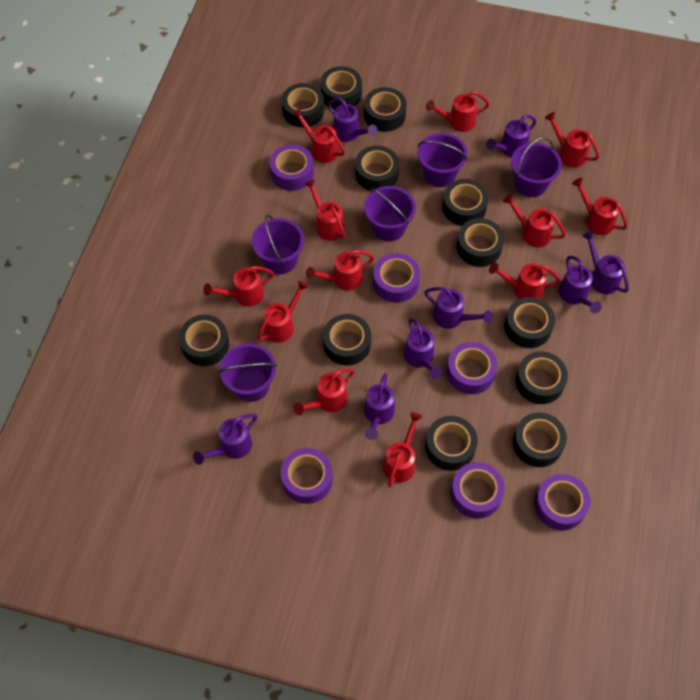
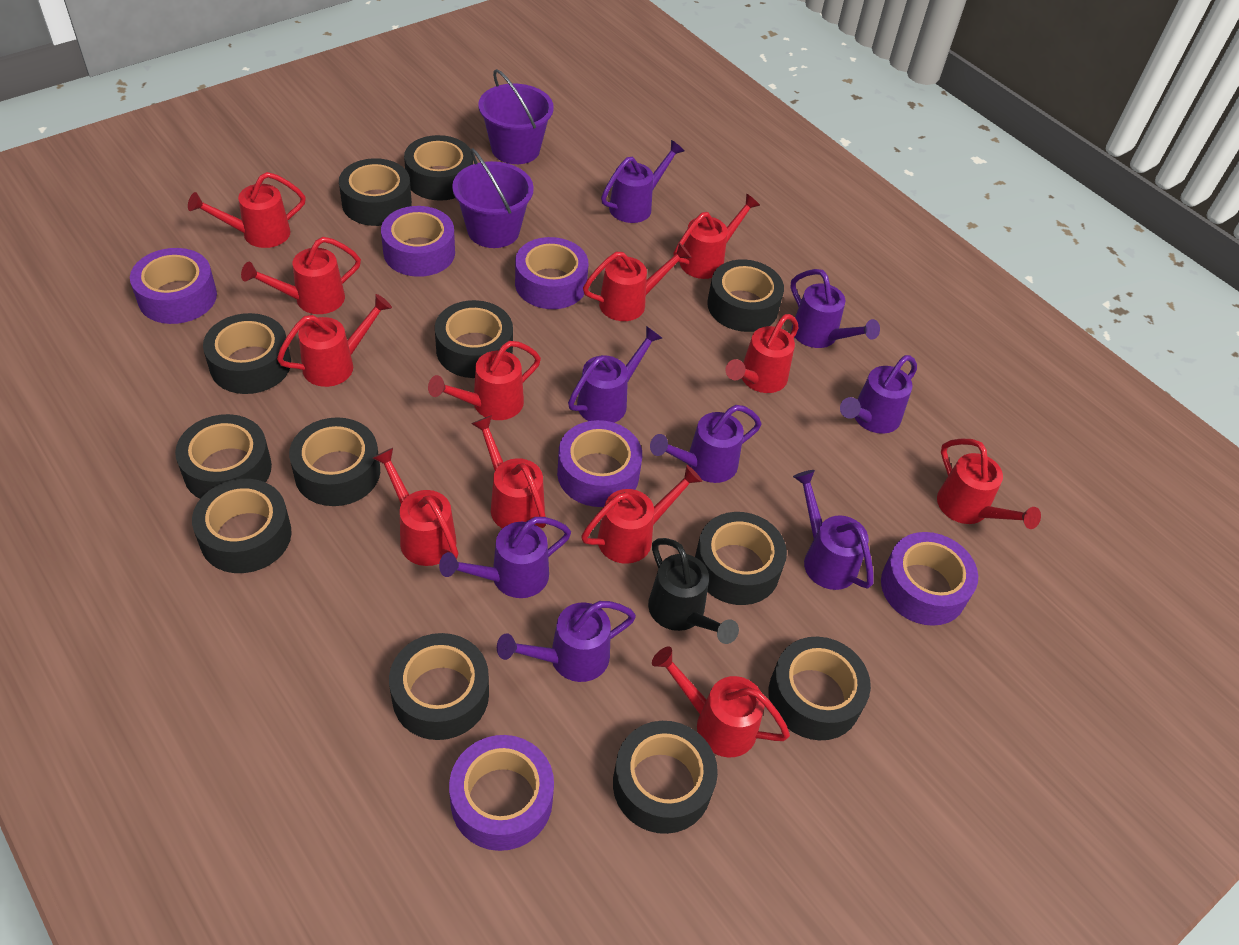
black watering can: 0 -> 1
purple bucket: 5 -> 2

